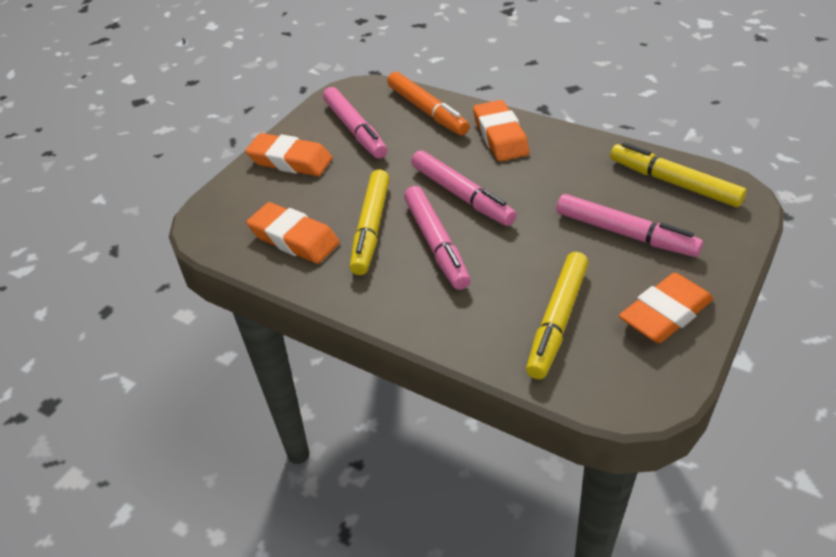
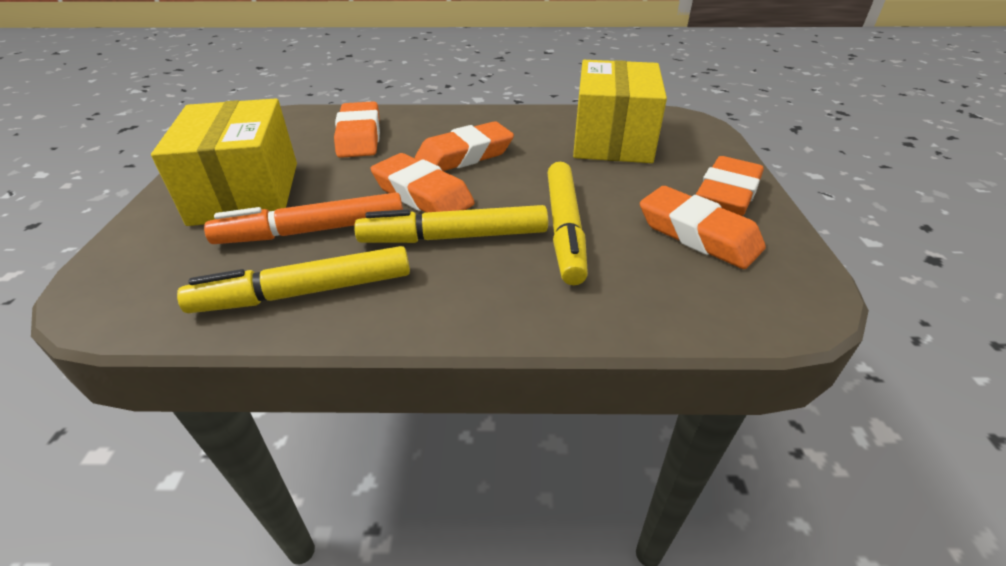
orange eraser: 4 -> 5
pink marker: 4 -> 0
yellow box: 0 -> 2

